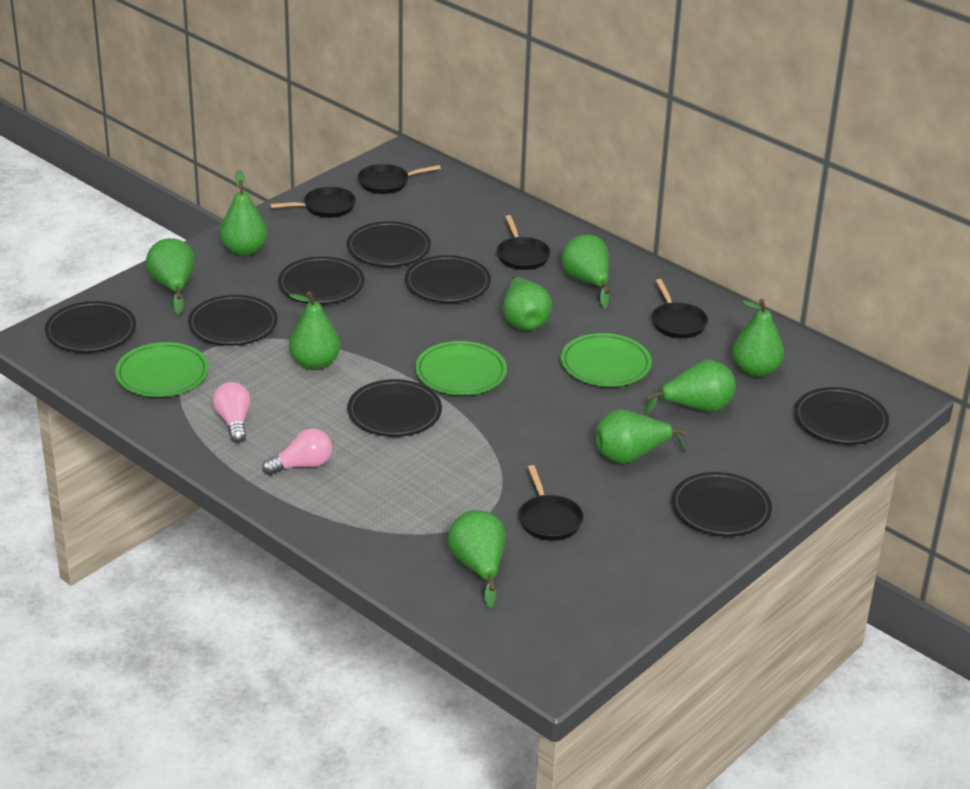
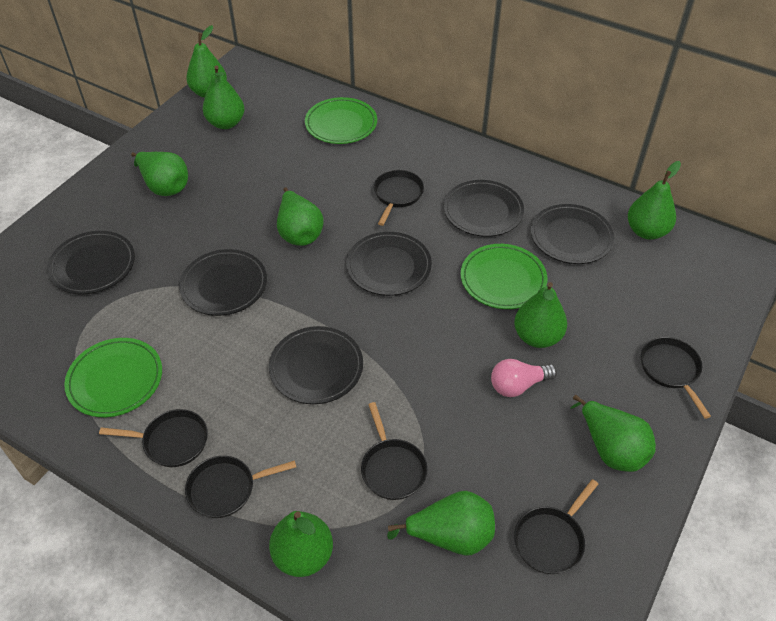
black pan: 5 -> 6
black plate: 8 -> 6
pink light bulb: 2 -> 1

